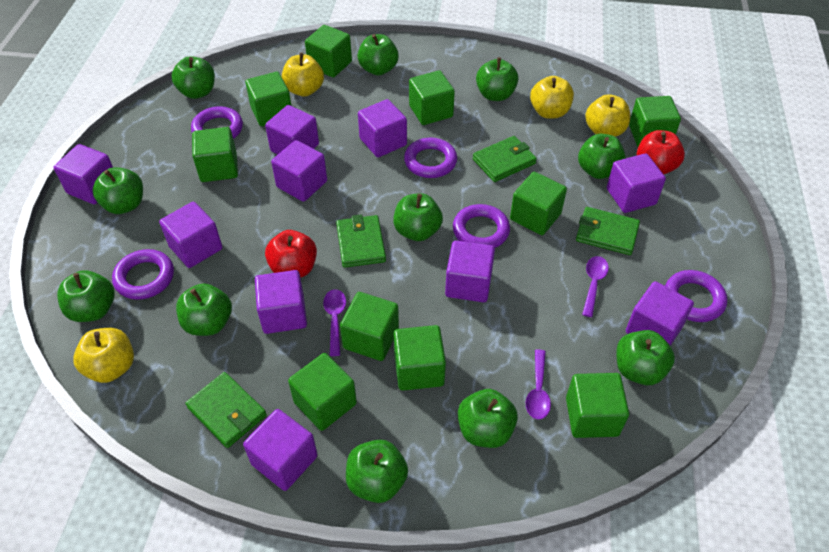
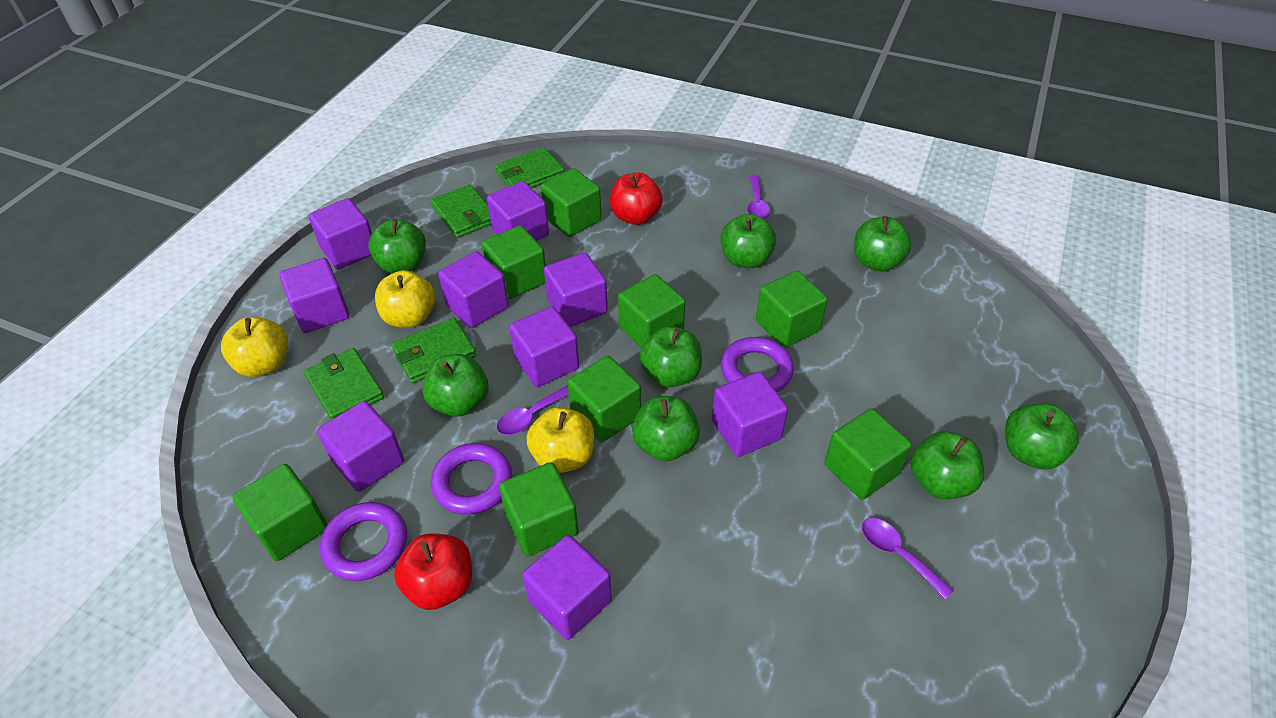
green apple: 11 -> 8
green cube: 10 -> 8
purple cube: 10 -> 9
purple ring: 5 -> 3
yellow apple: 4 -> 3

